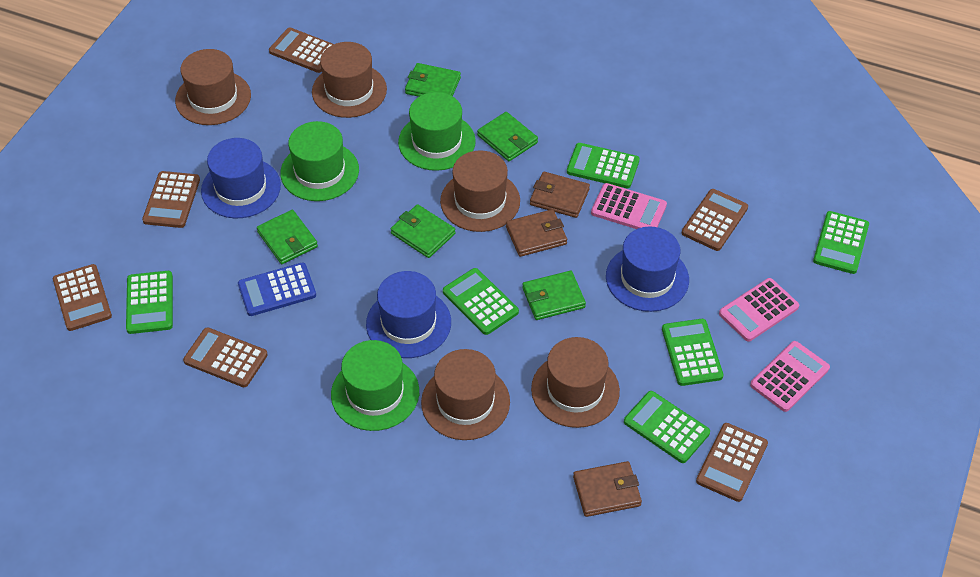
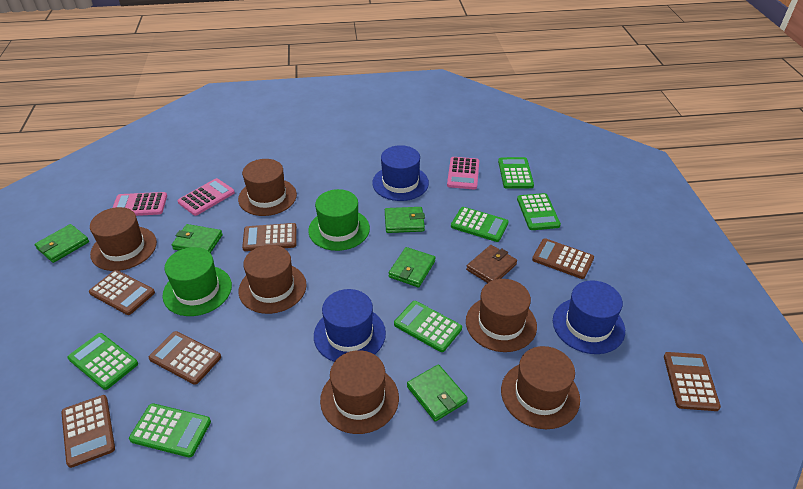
blue calculator: 1 -> 0
brown hat: 5 -> 6
brown wallet: 3 -> 1
green hat: 3 -> 2

